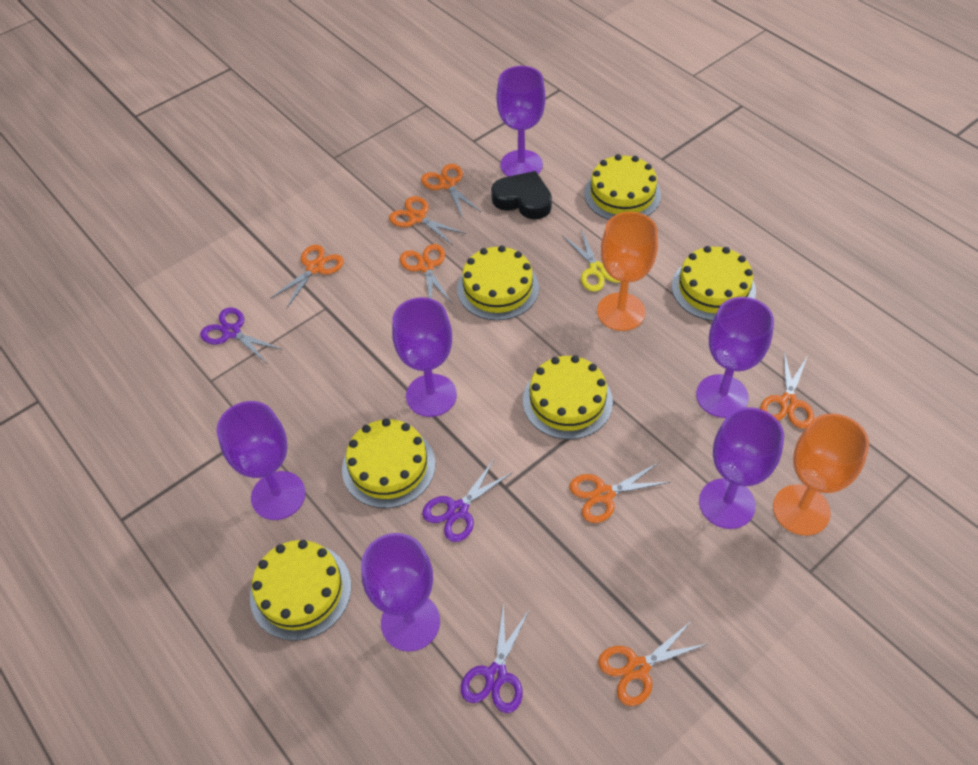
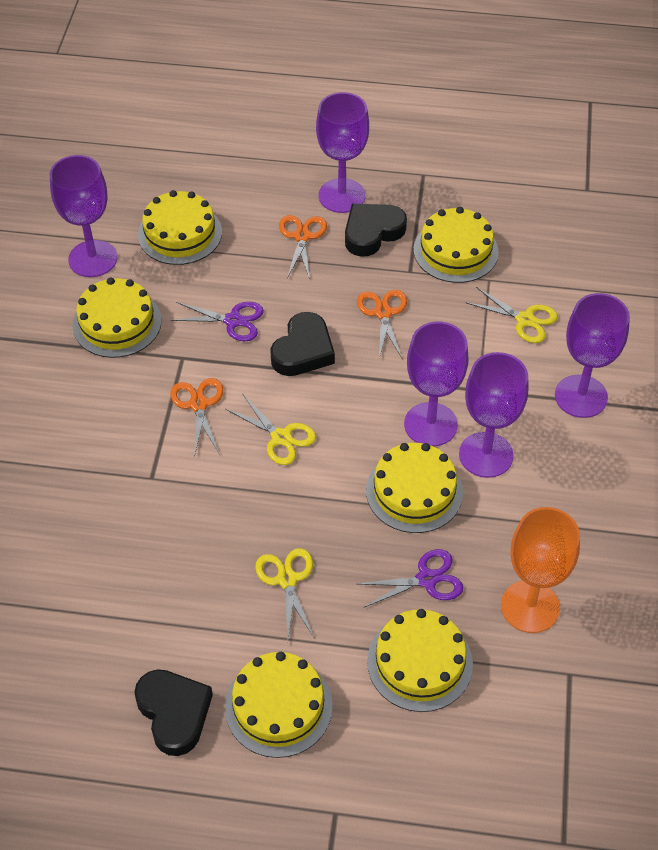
black heart: 1 -> 3
orange goblet: 2 -> 1
orange scissors: 7 -> 3
purple goblet: 6 -> 5
purple scissors: 3 -> 2
yellow scissors: 1 -> 3

